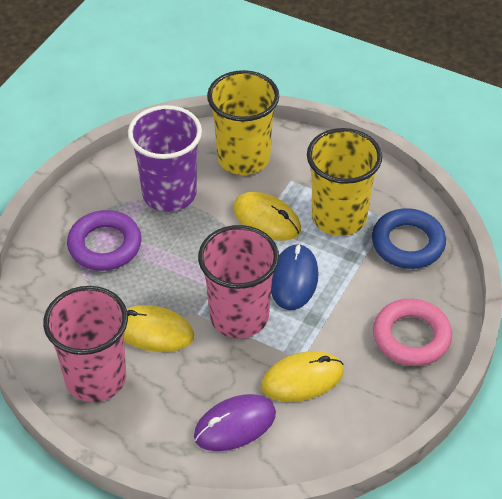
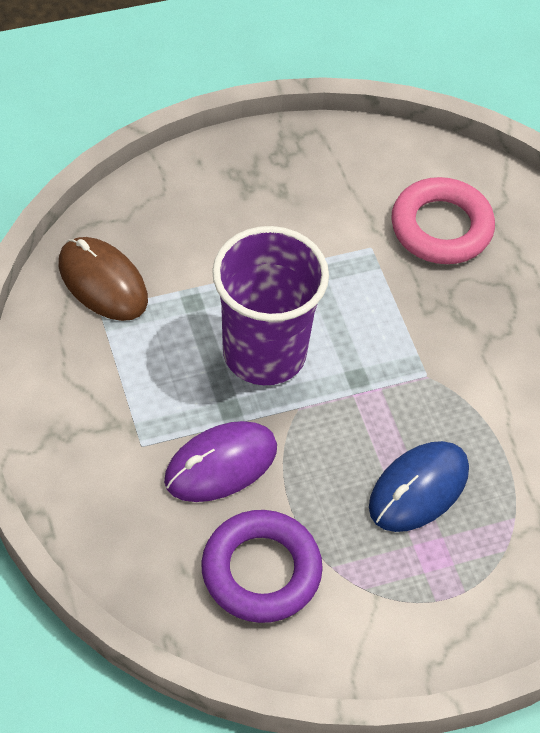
blue ring: 1 -> 0
brown mouse: 0 -> 1
pink cup: 2 -> 0
yellow cup: 2 -> 0
yellow mouse: 3 -> 0

